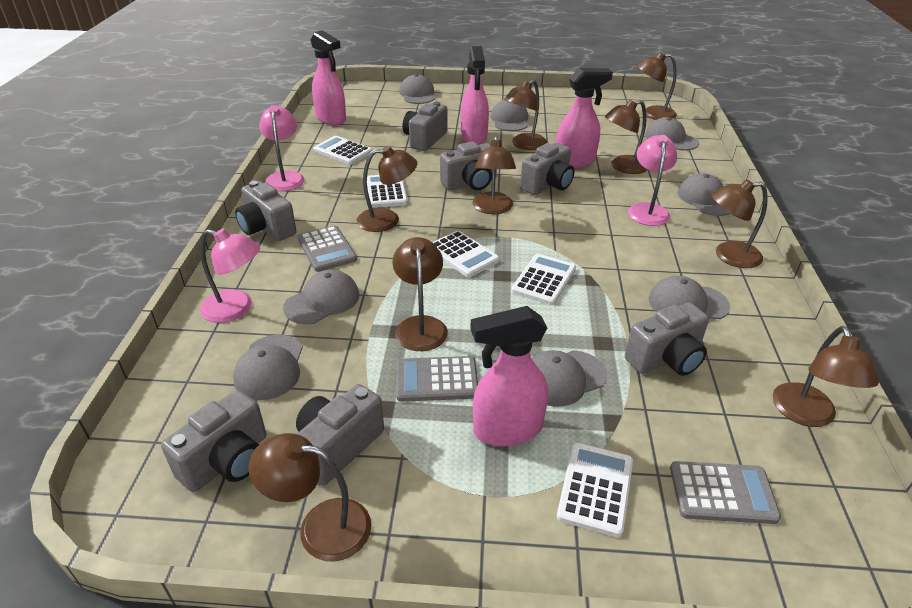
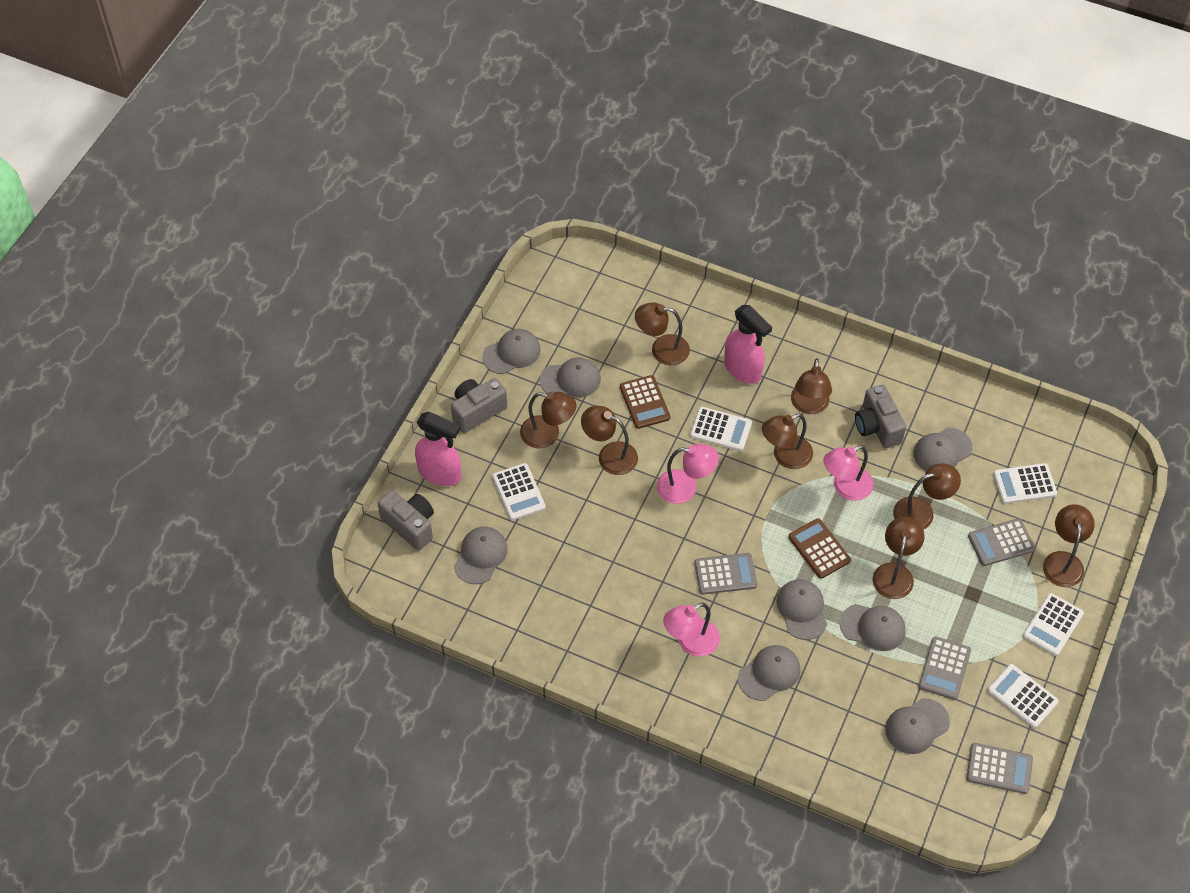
brown calculator: 0 -> 2
brown lamp: 9 -> 8
grey calculator: 3 -> 4
grey camera: 7 -> 3
pink spray bottle: 4 -> 2

